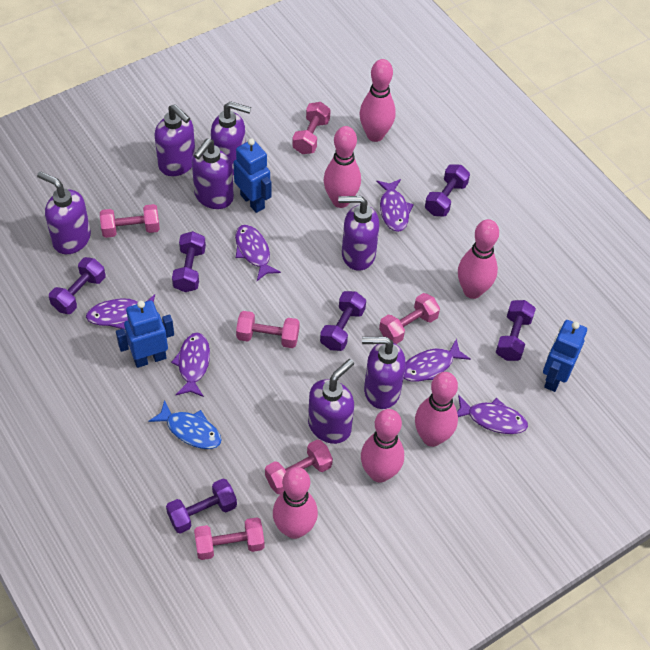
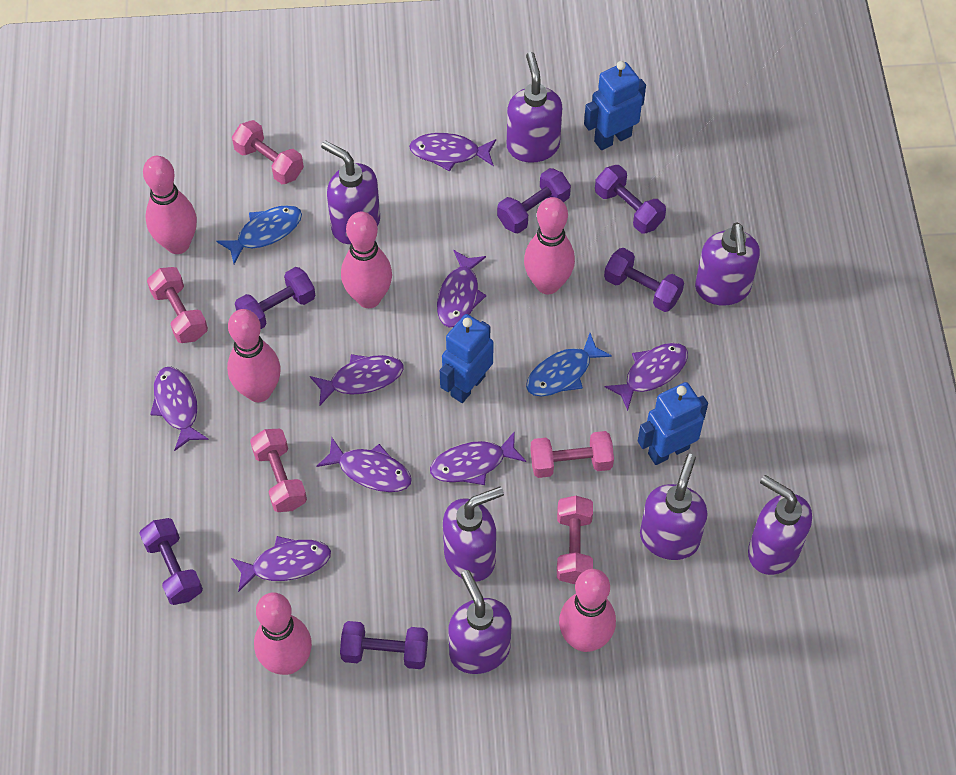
blue fish: 1 -> 2
pink dumbbell: 6 -> 5
purple fish: 6 -> 8

